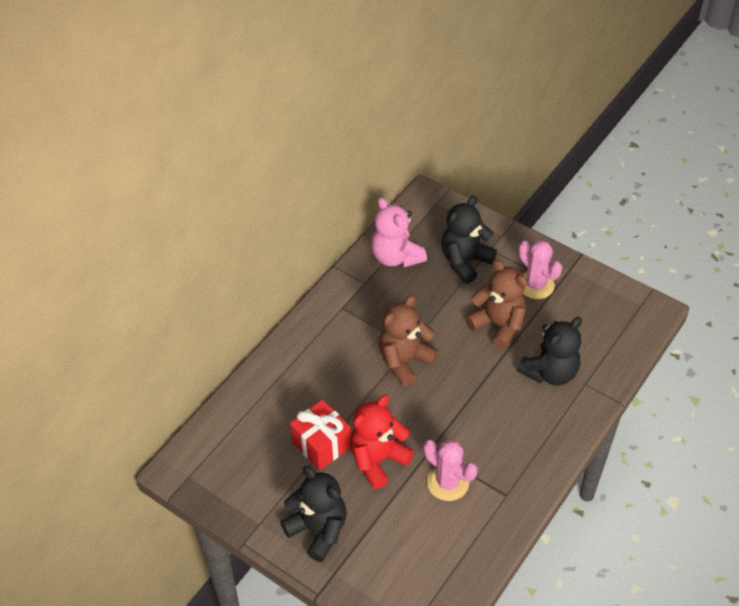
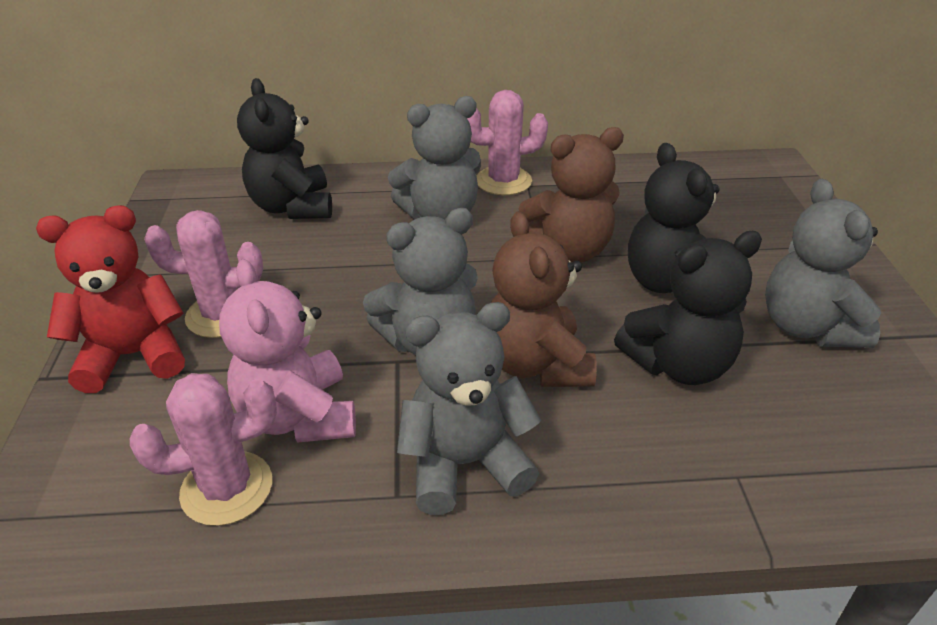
grey teddy bear: 0 -> 4
pink cactus: 2 -> 3
red gift: 1 -> 0

